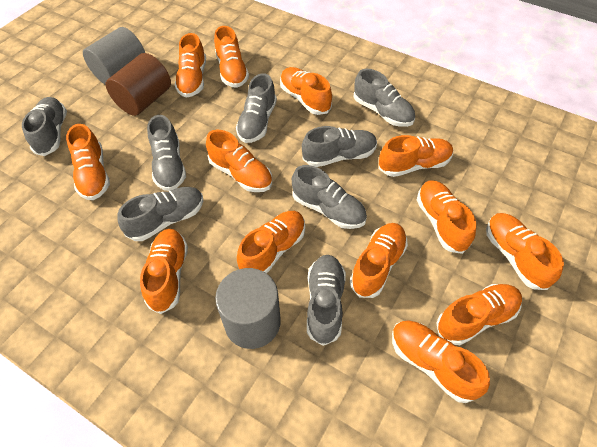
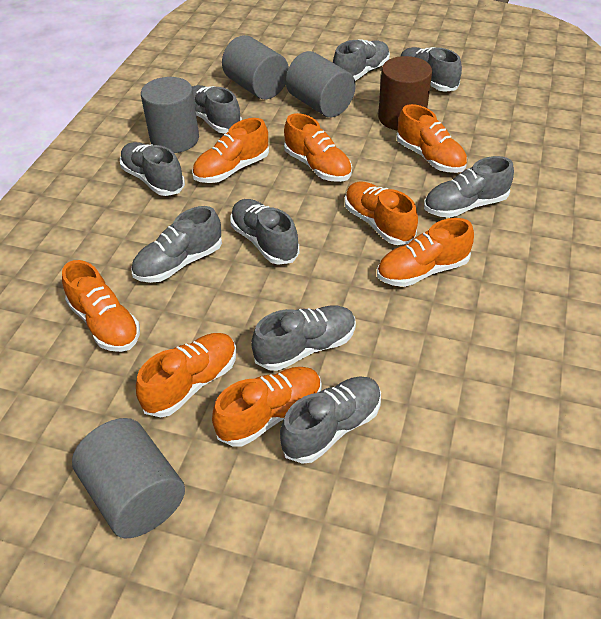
grey cylinder: 2 -> 4
grey shoe: 8 -> 9
orange shoe: 13 -> 8

